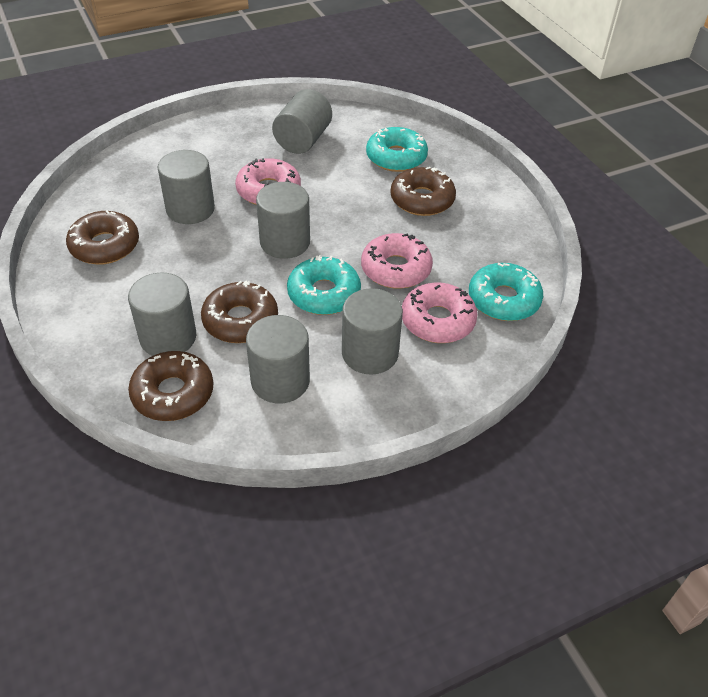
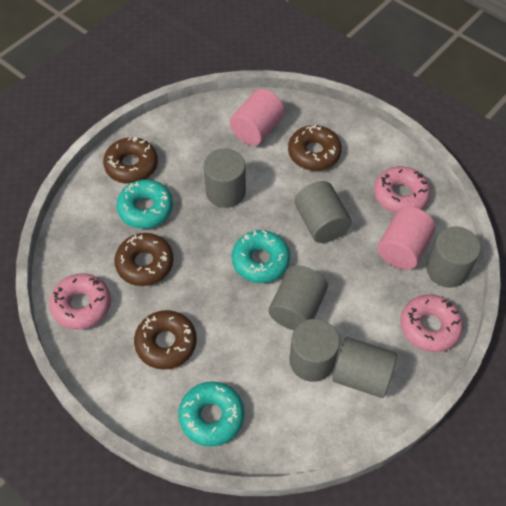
pink cylinder: 0 -> 2

